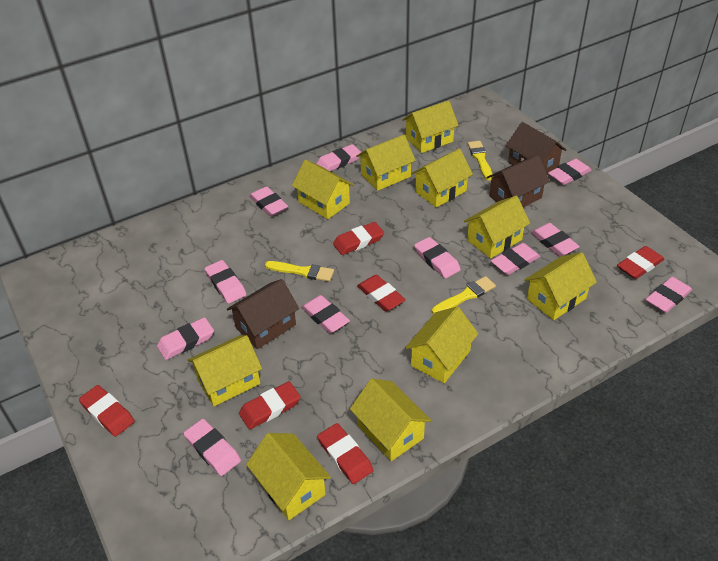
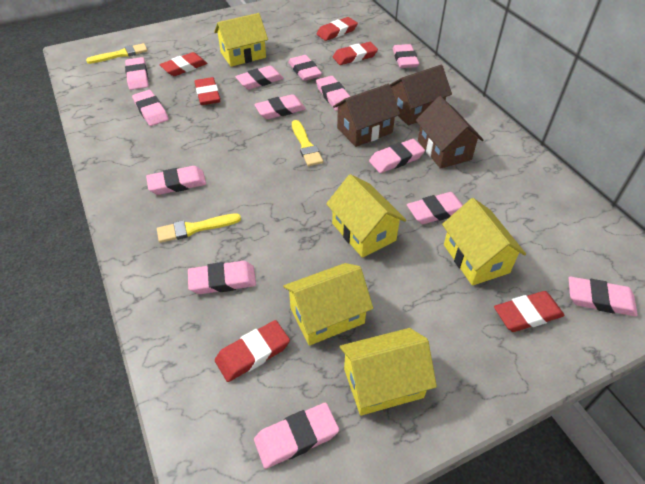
pink eraser: 11 -> 13
yellow house: 10 -> 5

